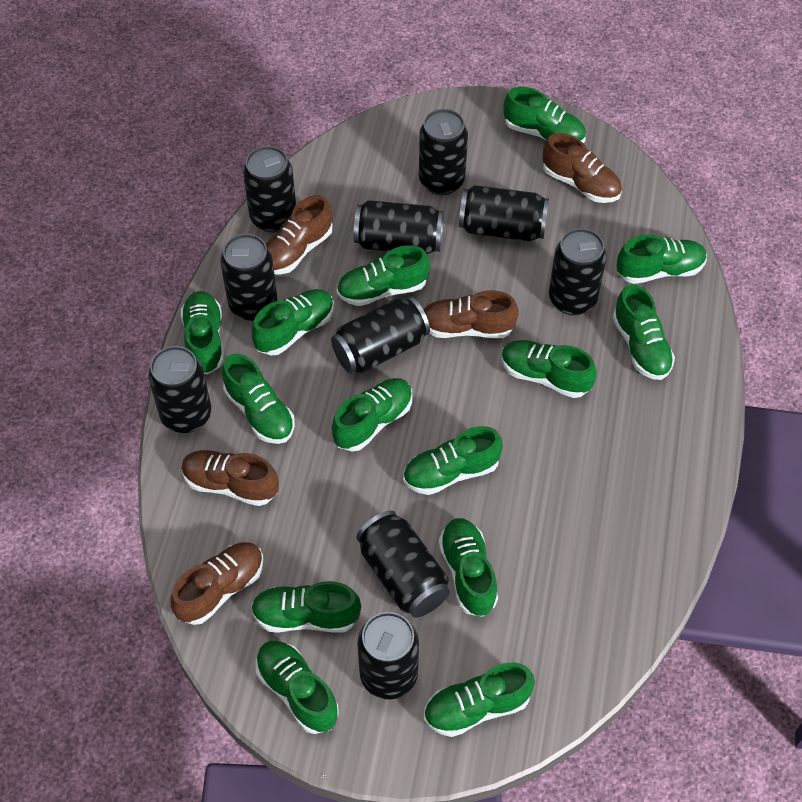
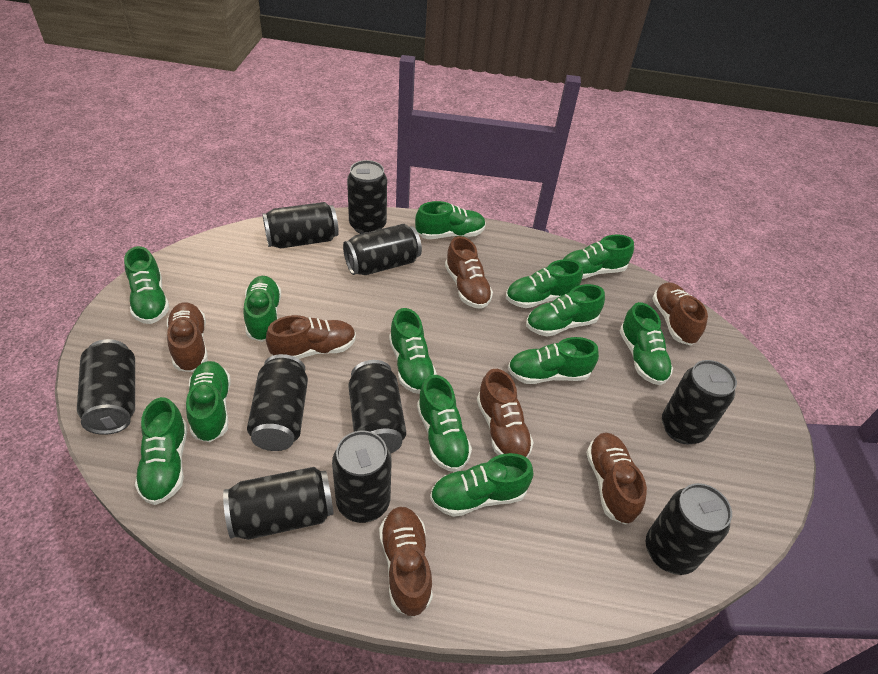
brown shoe: 5 -> 7
green shoe: 14 -> 13

